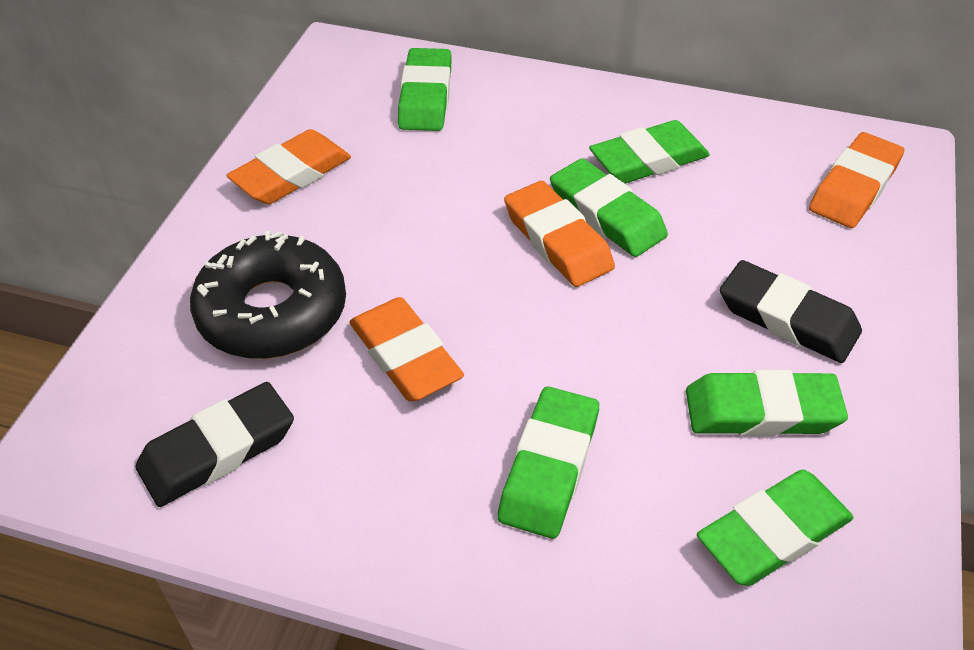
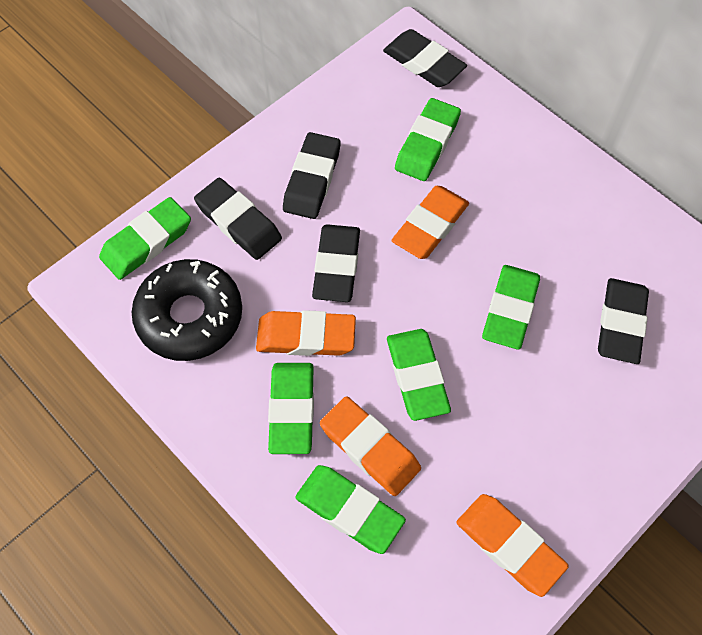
black eraser: 2 -> 5

